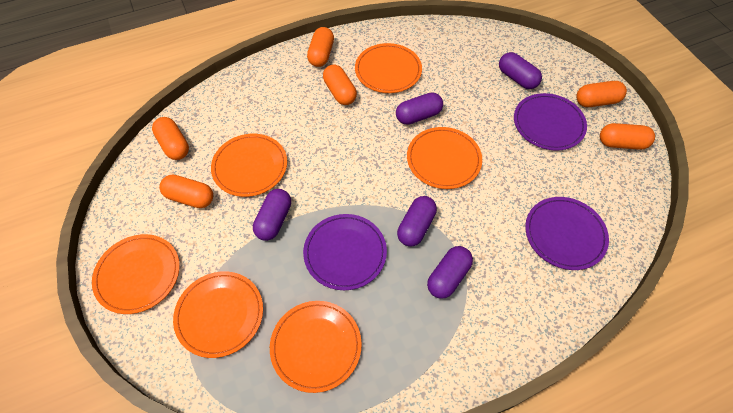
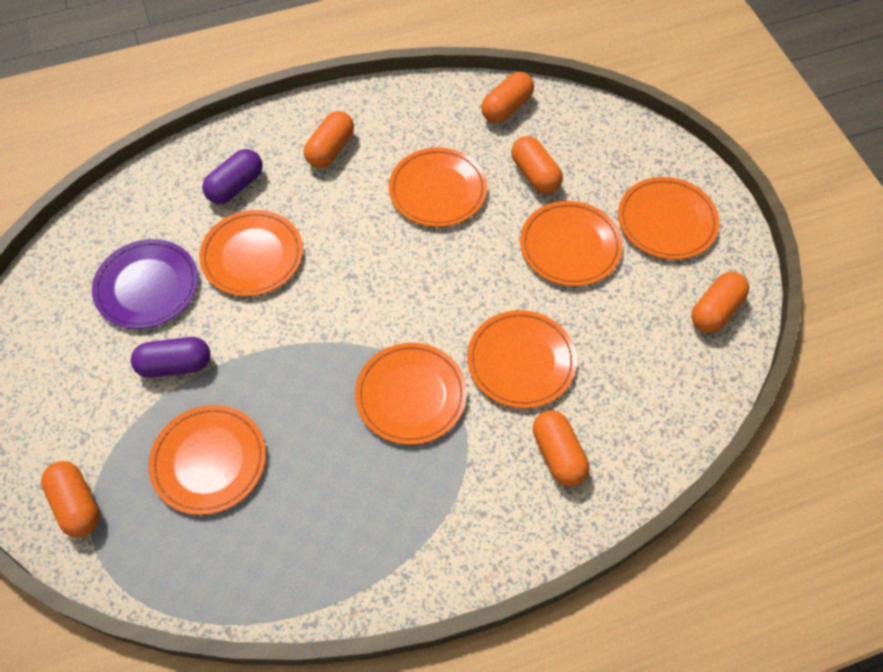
orange plate: 6 -> 7
purple capsule: 5 -> 2
purple plate: 3 -> 1

